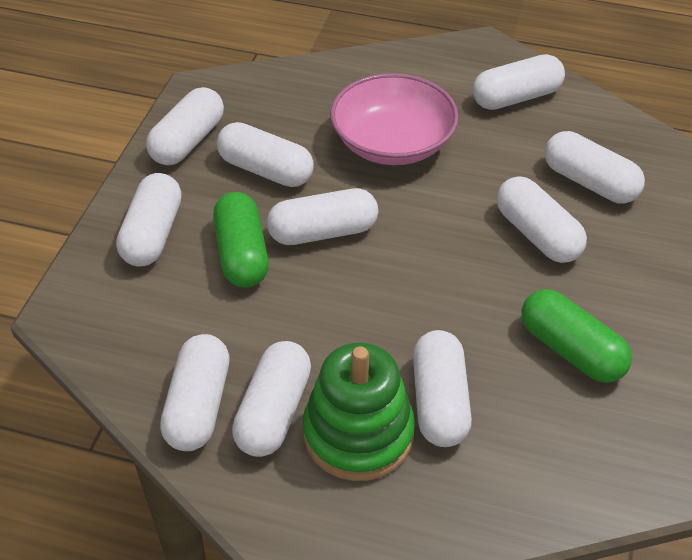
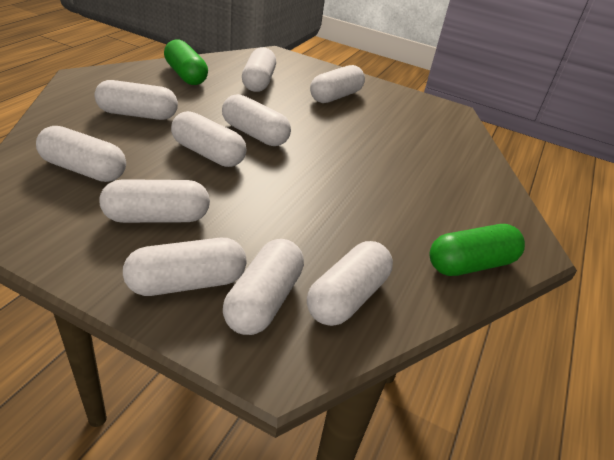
green stacking toy: 1 -> 0
pink bowl: 1 -> 0

